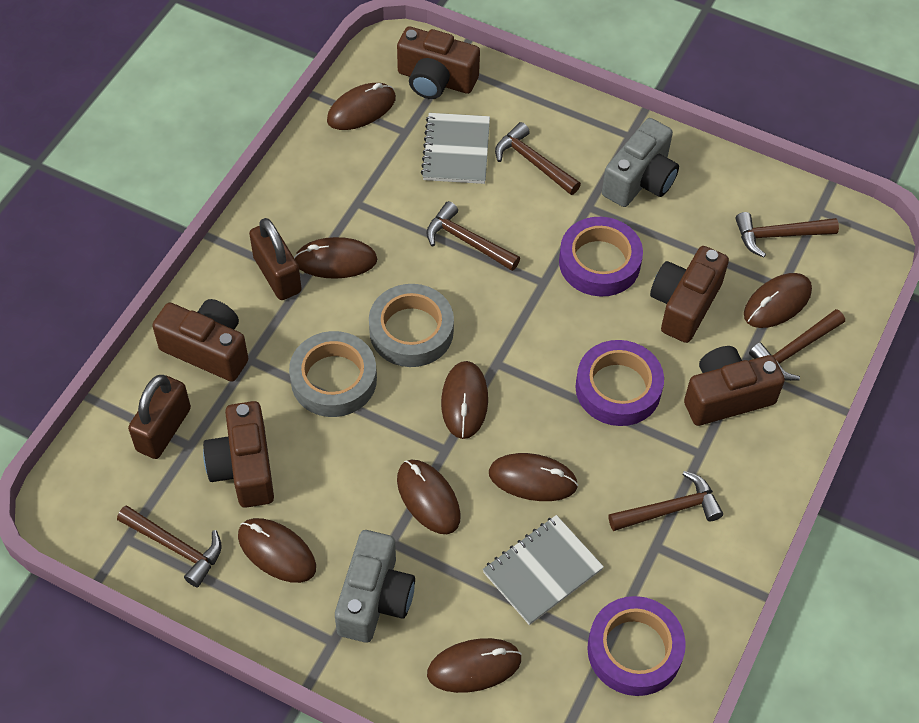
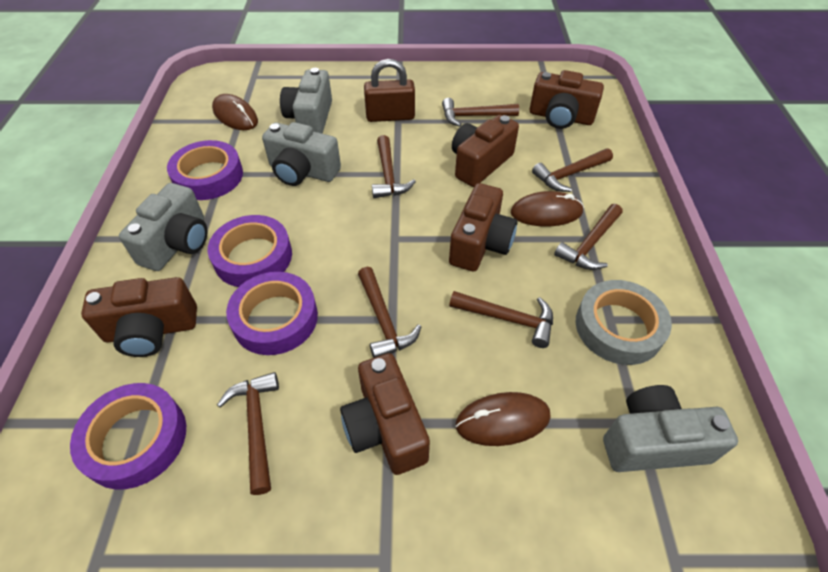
brown hammer: 6 -> 7
brown mouse: 8 -> 3
brown padlock: 2 -> 1
grey camera: 2 -> 4
grey notebook: 2 -> 0
grey tape: 2 -> 1
purple tape: 3 -> 4

